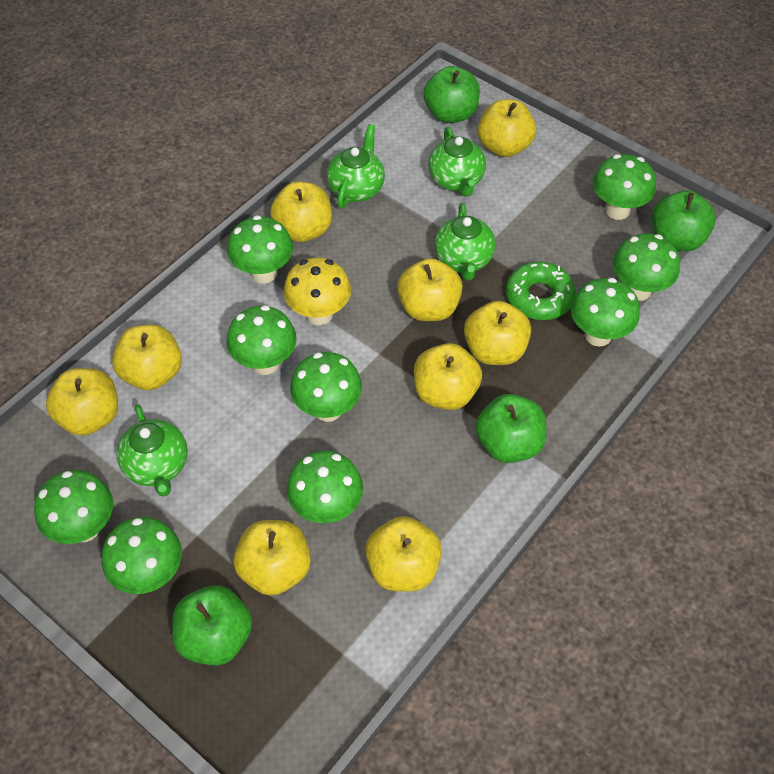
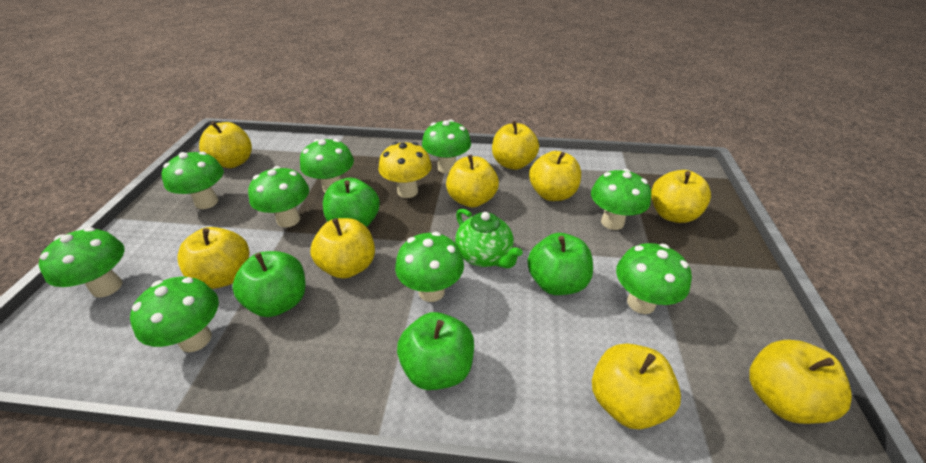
green donut: 1 -> 0
green teapot: 4 -> 1

